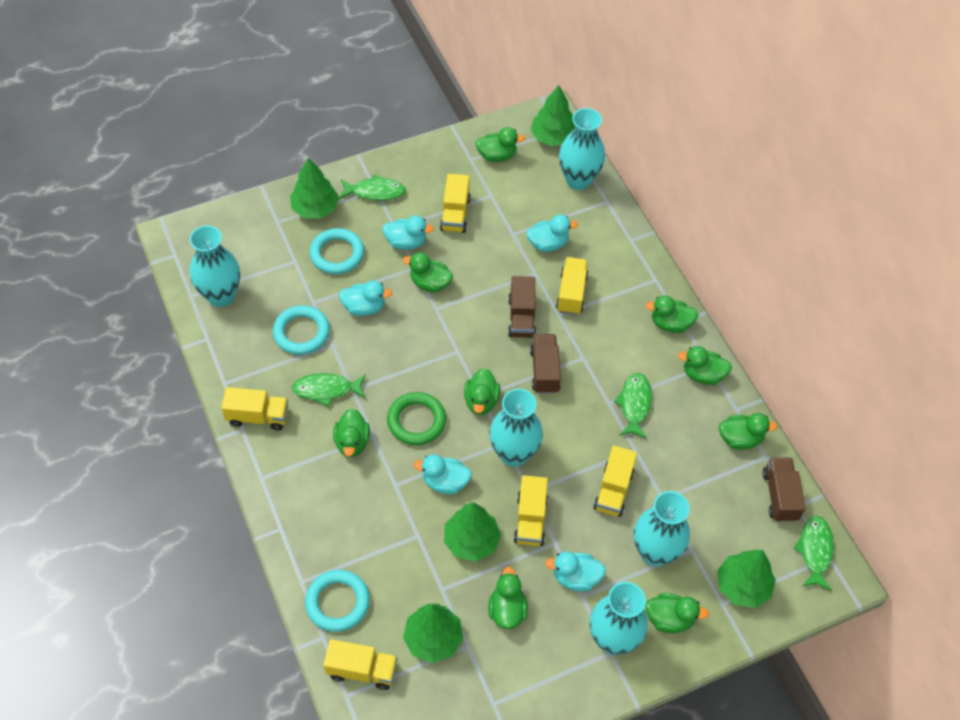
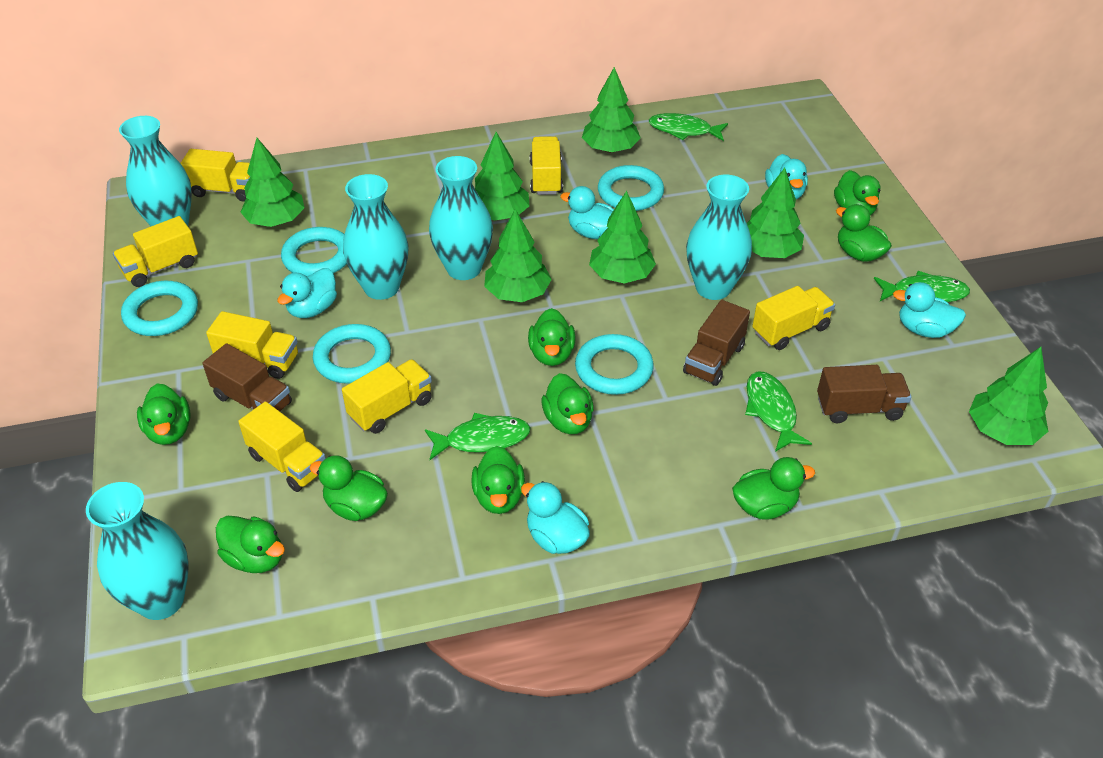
green ring: 1 -> 0
green tree: 5 -> 7
turquoise ring: 3 -> 5
yellow truck: 6 -> 7

